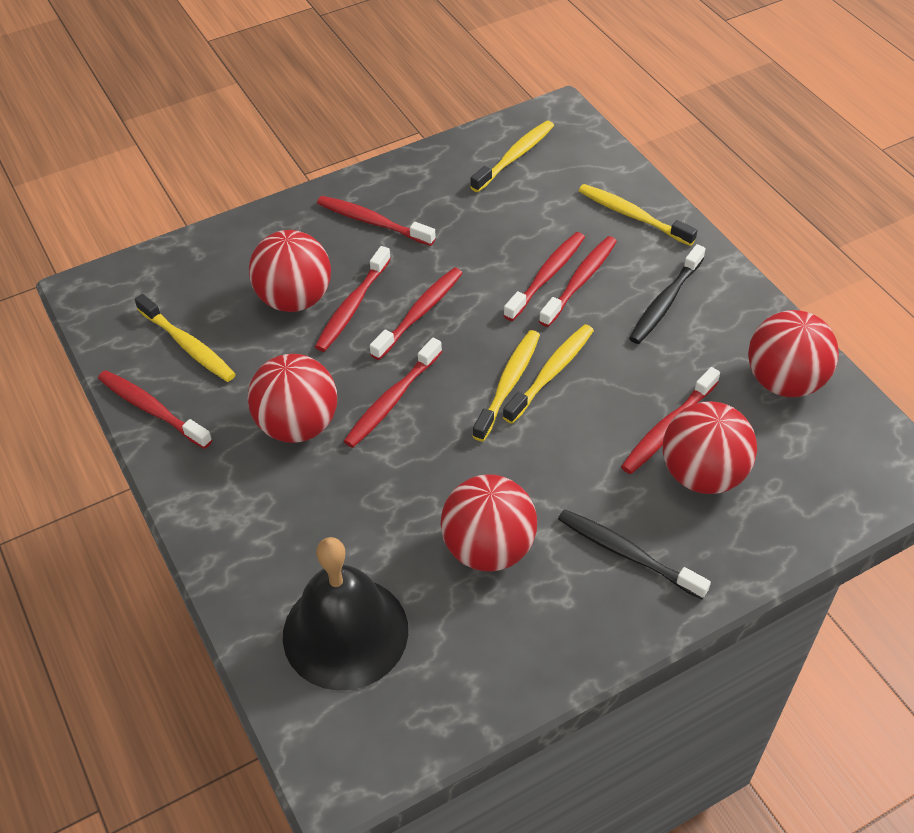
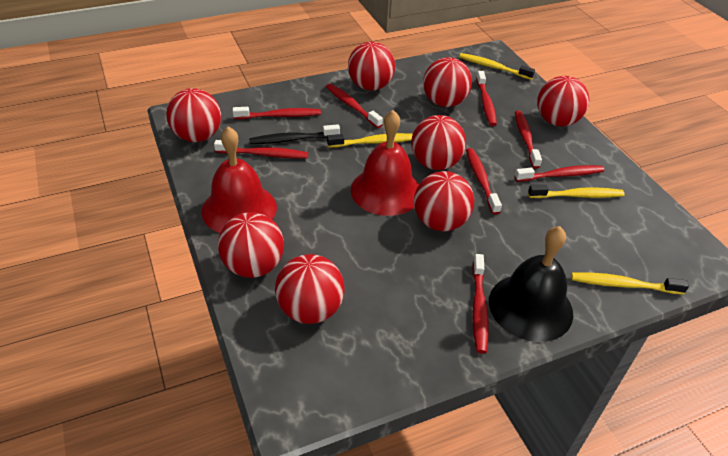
black toothbrush: 2 -> 1
red ball: 5 -> 8
red bell: 0 -> 2
yellow toothbrush: 5 -> 4

